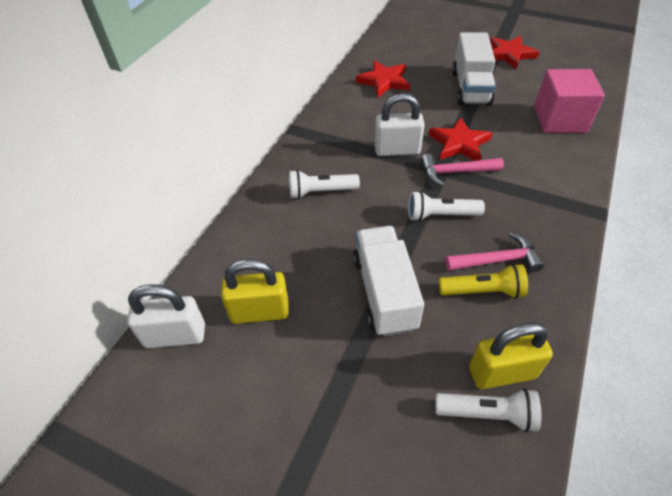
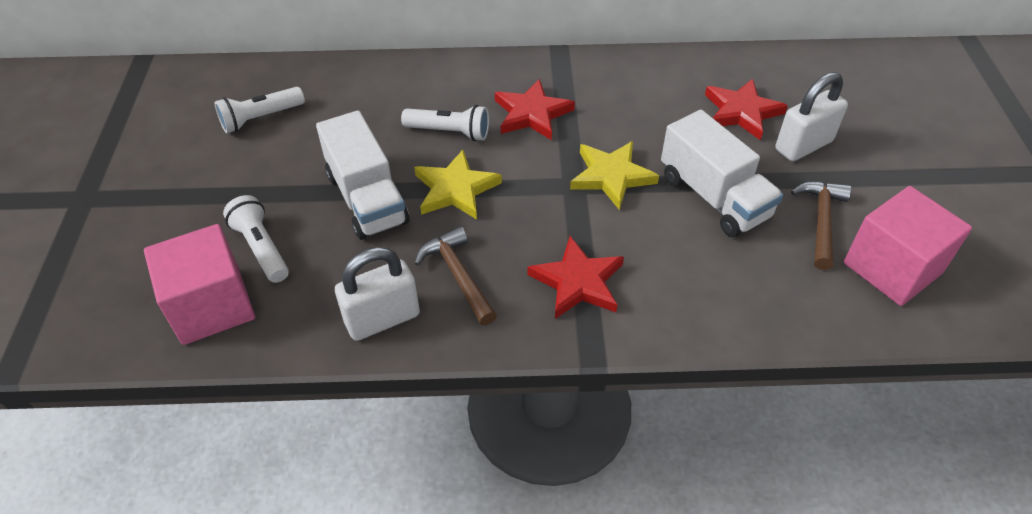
brown hammer: 0 -> 2
pink cube: 1 -> 2
pink hammer: 2 -> 0
yellow flashlight: 1 -> 0
yellow padlock: 2 -> 0
yellow star: 0 -> 2

